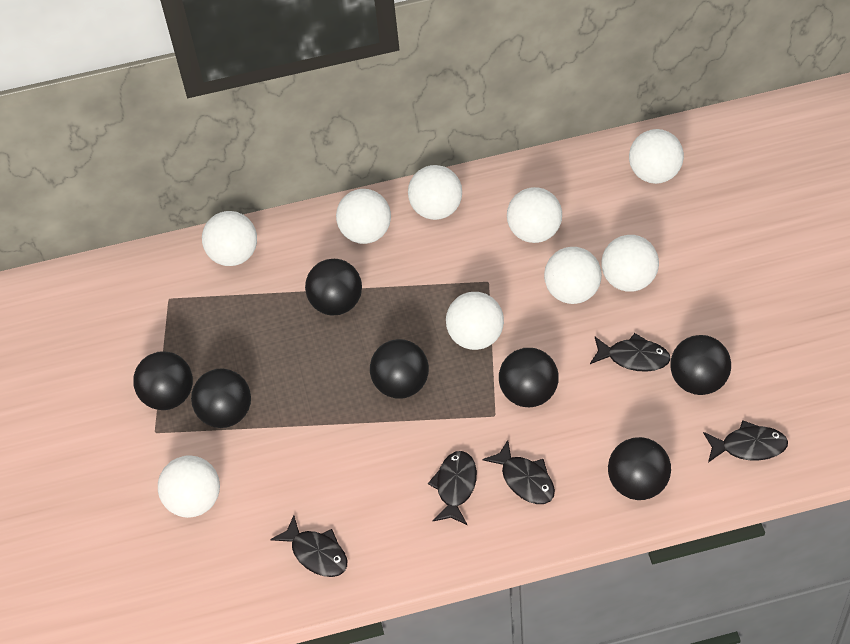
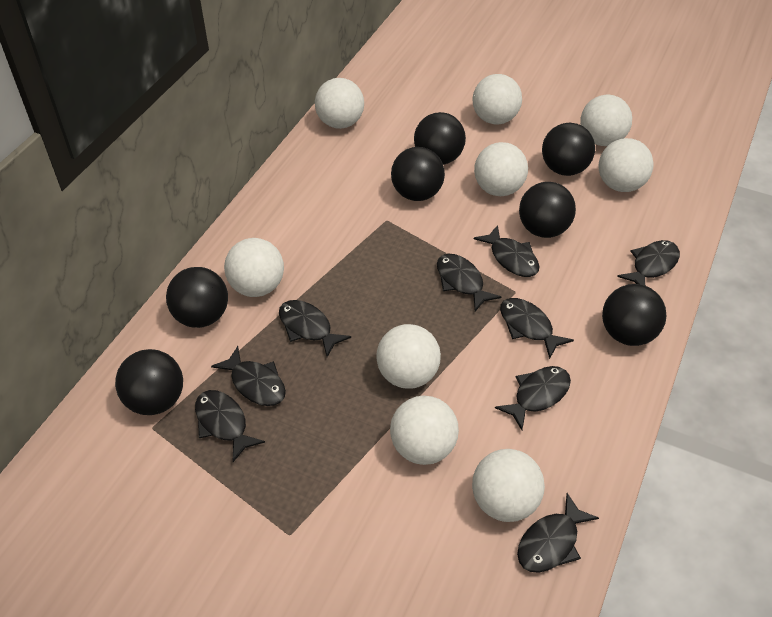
black fish: 5 -> 9

